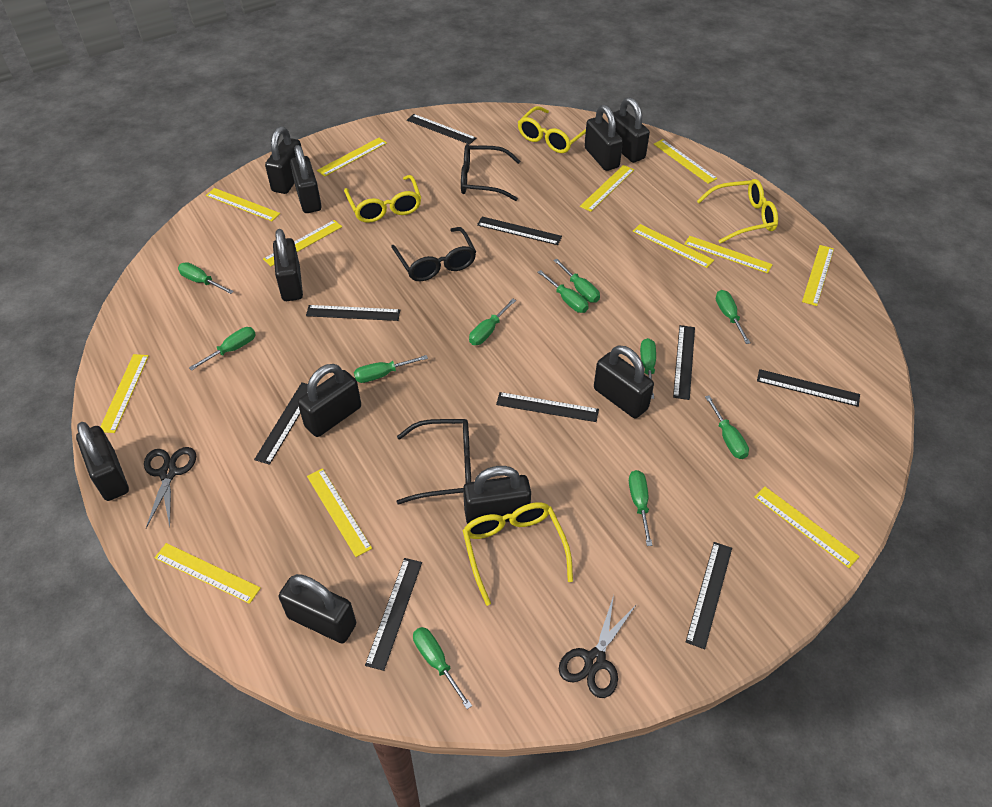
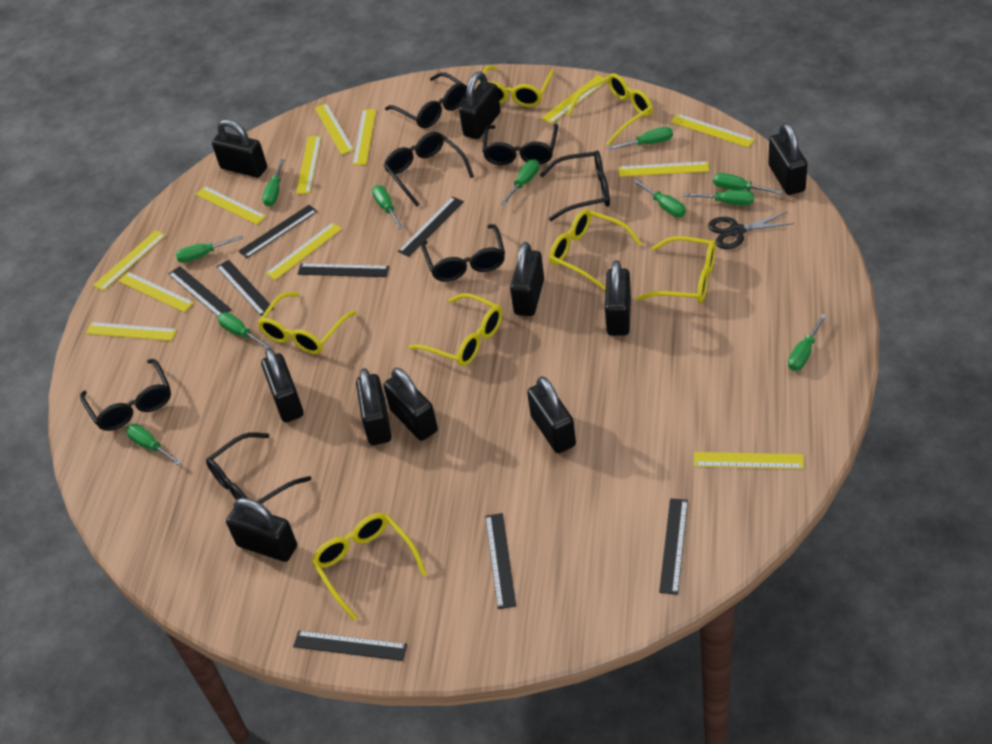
black glasses: 3 -> 7
black ruler: 9 -> 8
black scissors: 2 -> 1
yellow glasses: 4 -> 7

